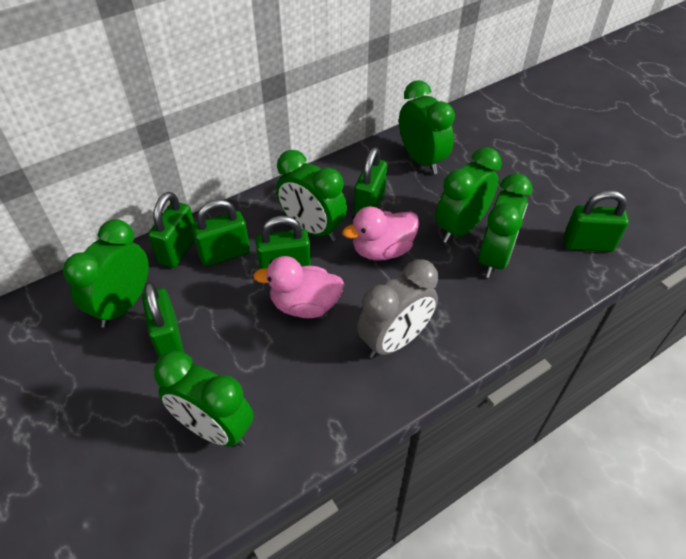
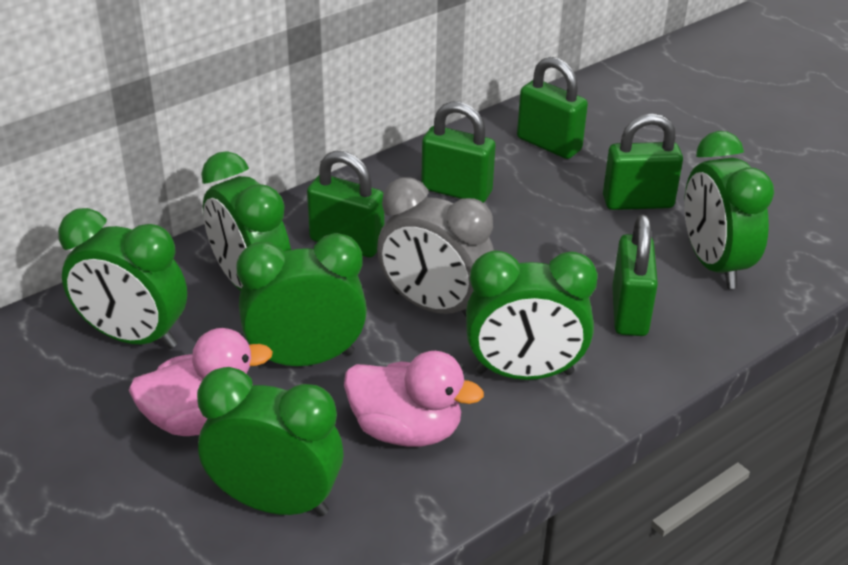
green padlock: 6 -> 5

